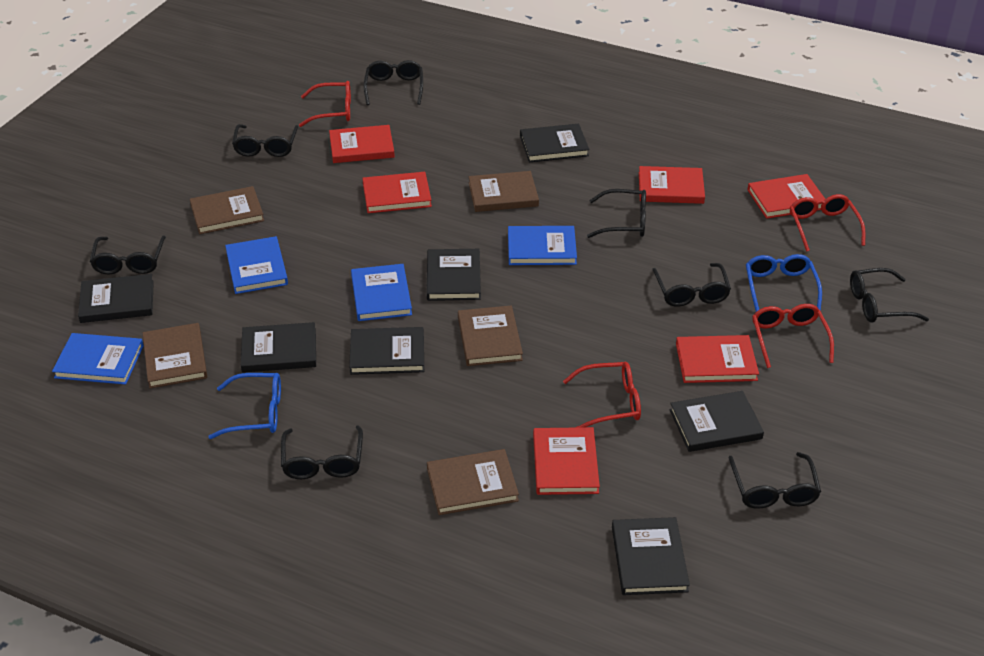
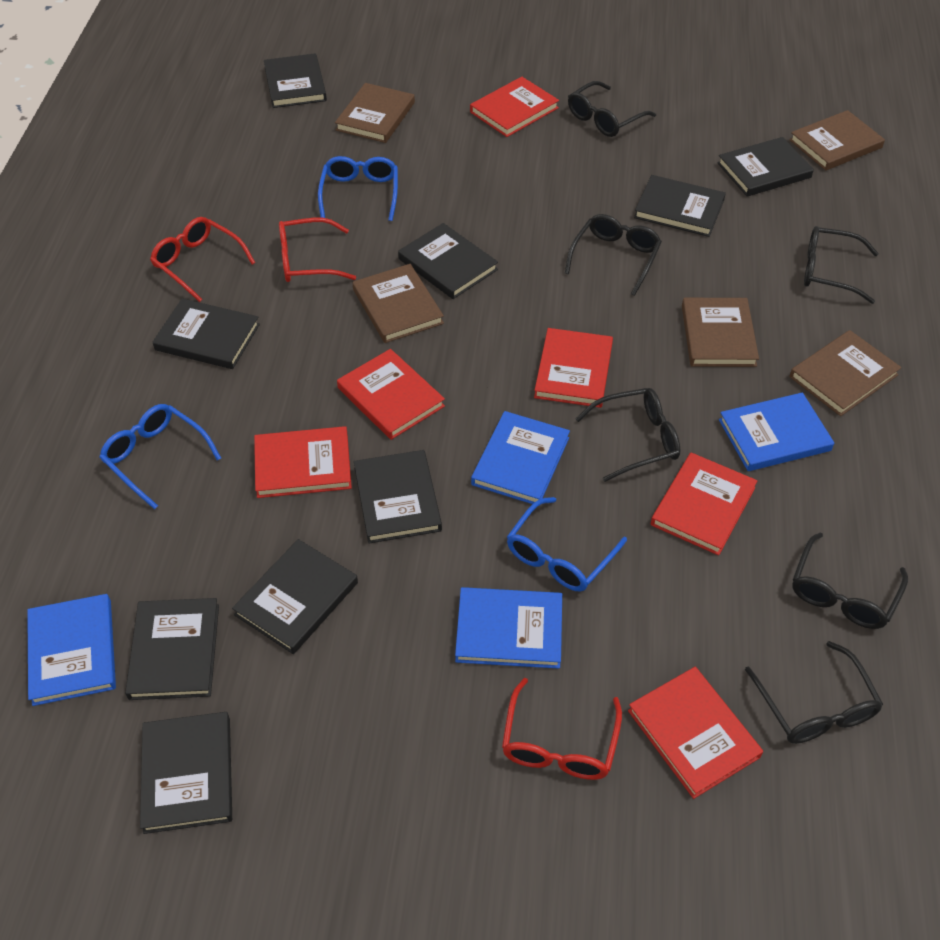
black book: 7 -> 9
black glasses: 8 -> 6
blue glasses: 2 -> 3
red glasses: 4 -> 3

